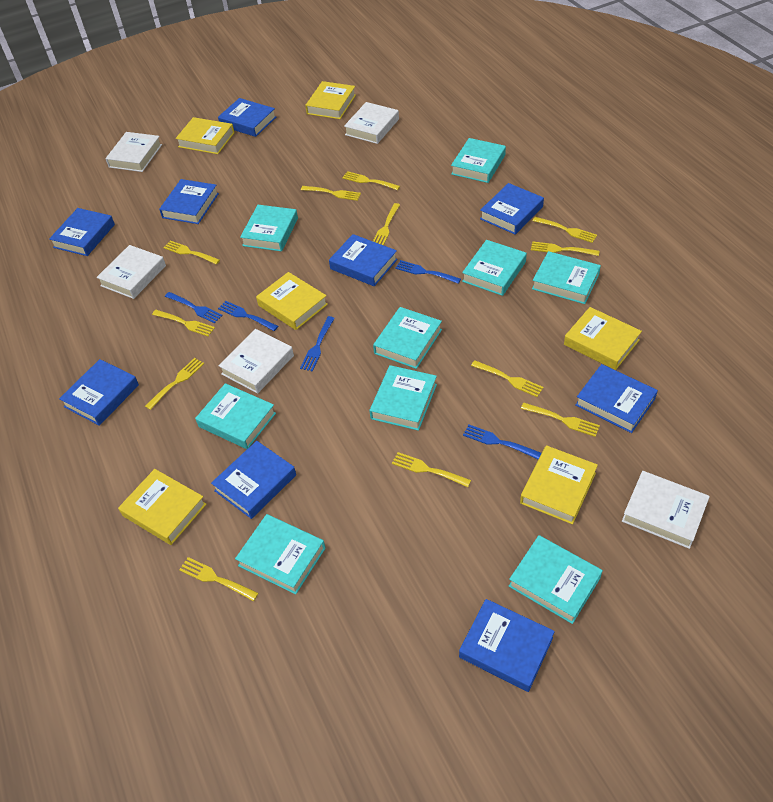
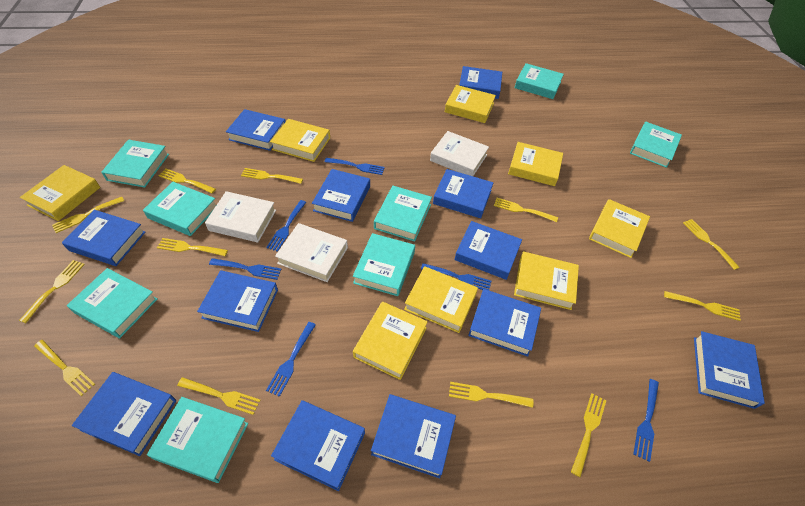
blue book: 9 -> 12
blue fork: 5 -> 6
turquoise book: 9 -> 8
white book: 5 -> 3
yellow book: 6 -> 8

